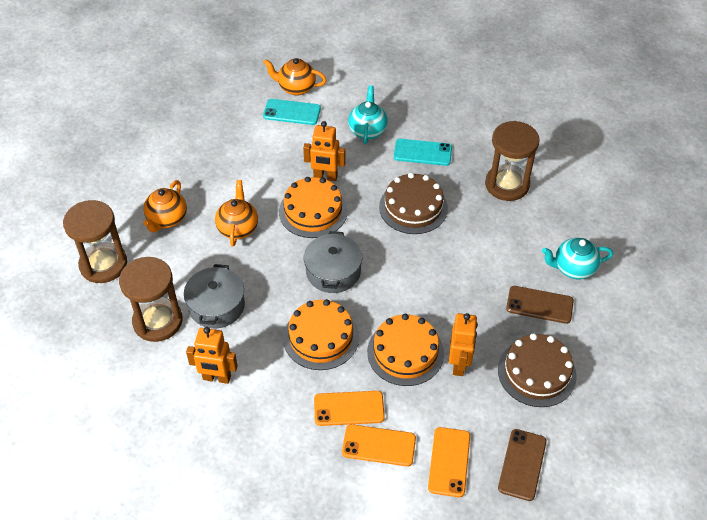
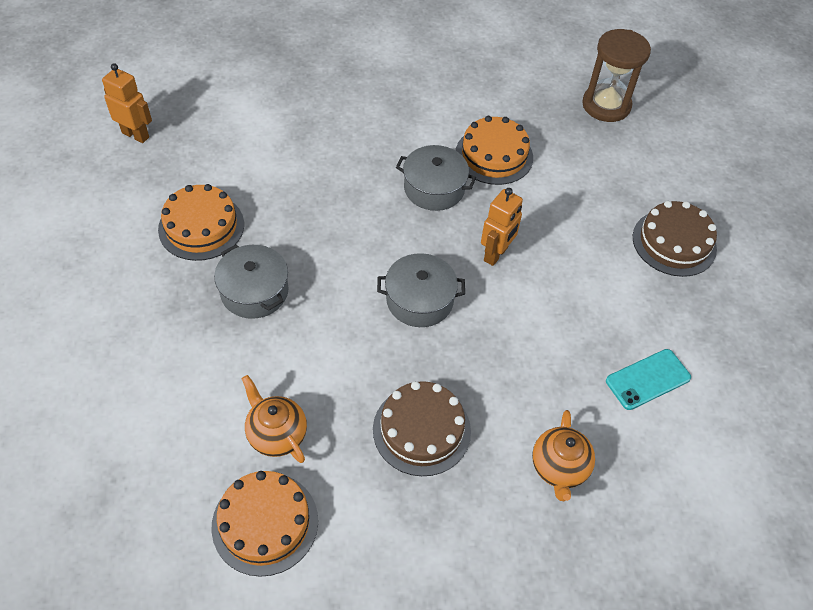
brown hourglass: 3 -> 1
brown phone: 2 -> 0
grey pot: 2 -> 3
orange phone: 3 -> 0
orange robot: 3 -> 2
orange teapot: 3 -> 2
turquoise phone: 2 -> 1
turquoise teapot: 2 -> 0

